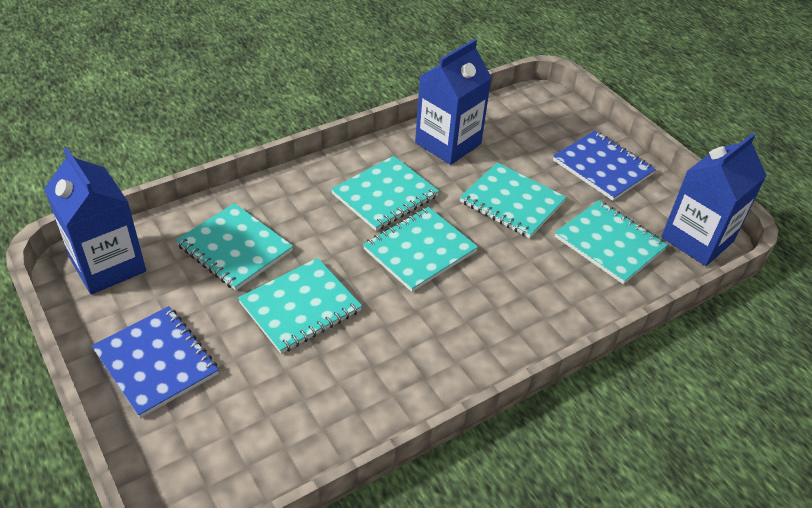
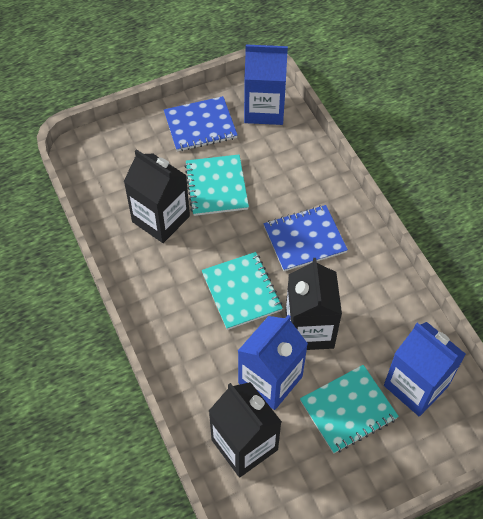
black carton: 0 -> 3
turquoise notebook: 6 -> 3

